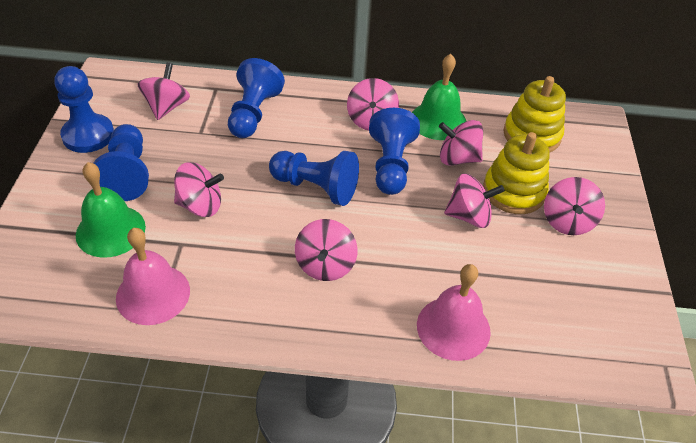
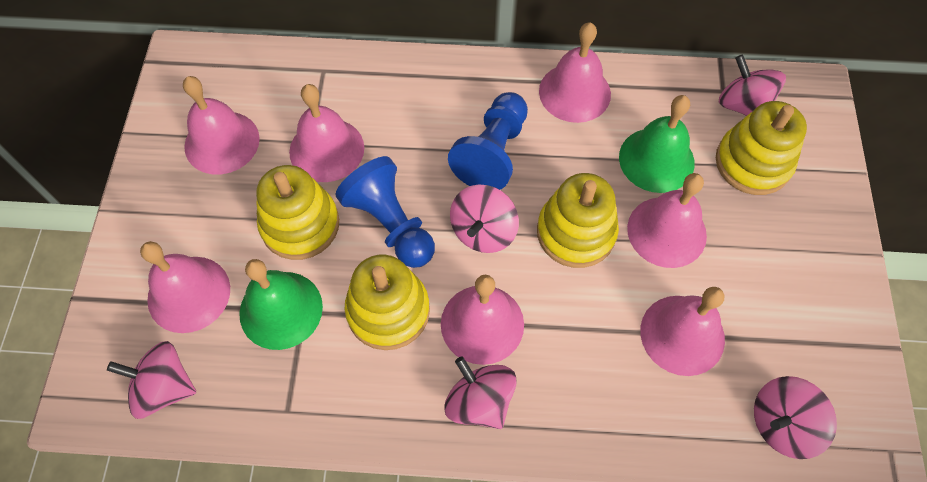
blue pawn: 5 -> 2
pink bell: 2 -> 7
pink spinning top: 7 -> 5
yellow stacking toy: 2 -> 4

